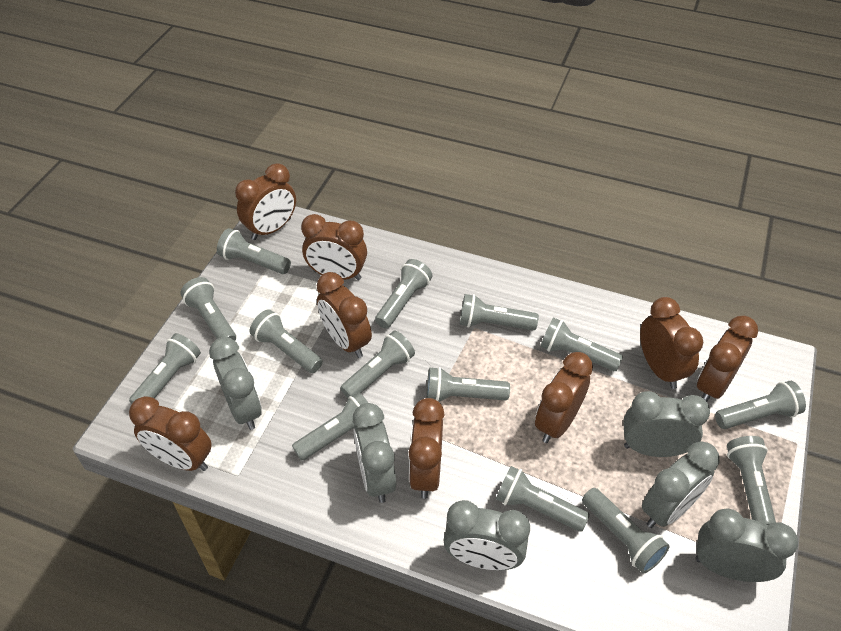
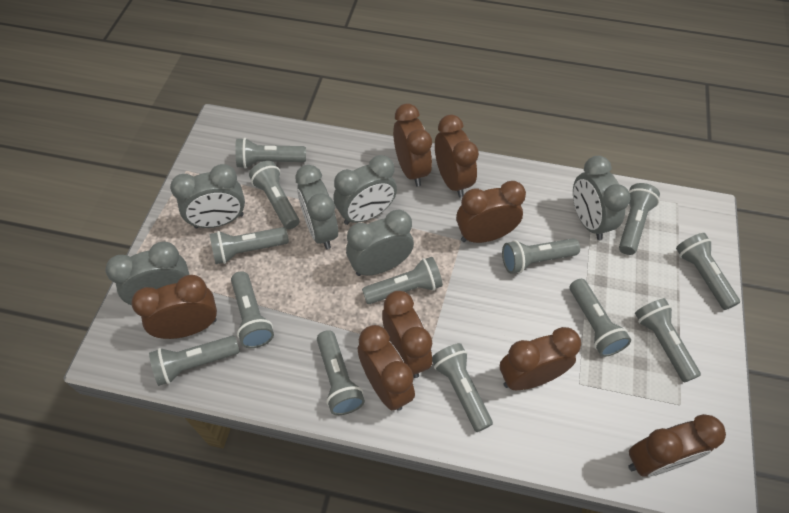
grey flashlight: 14 -> 13

